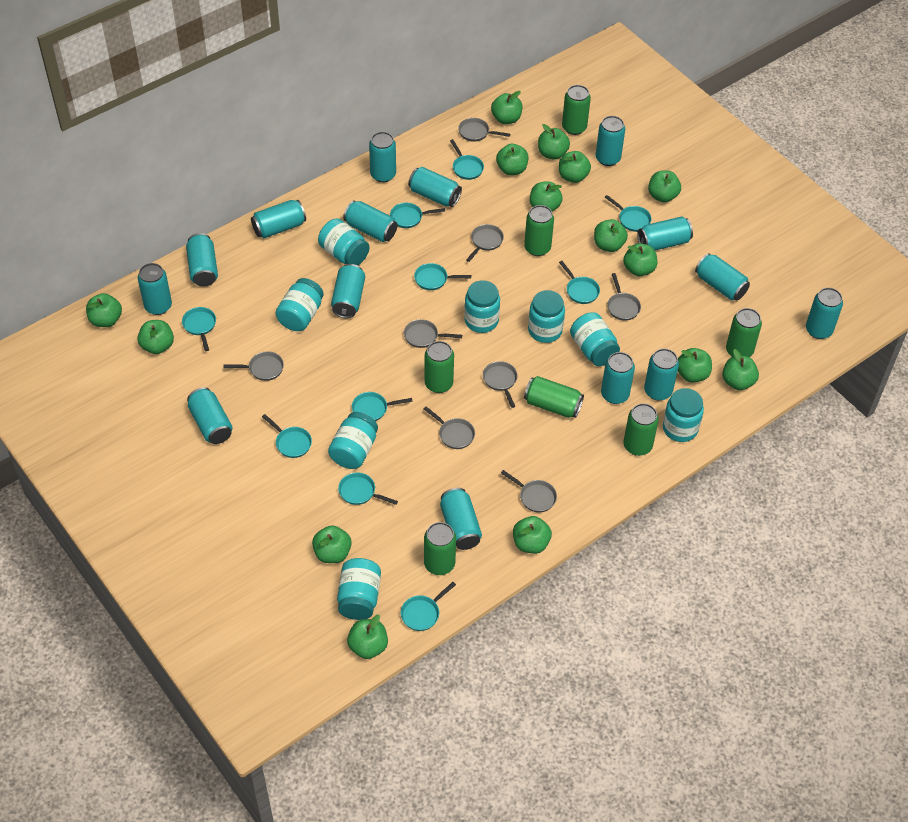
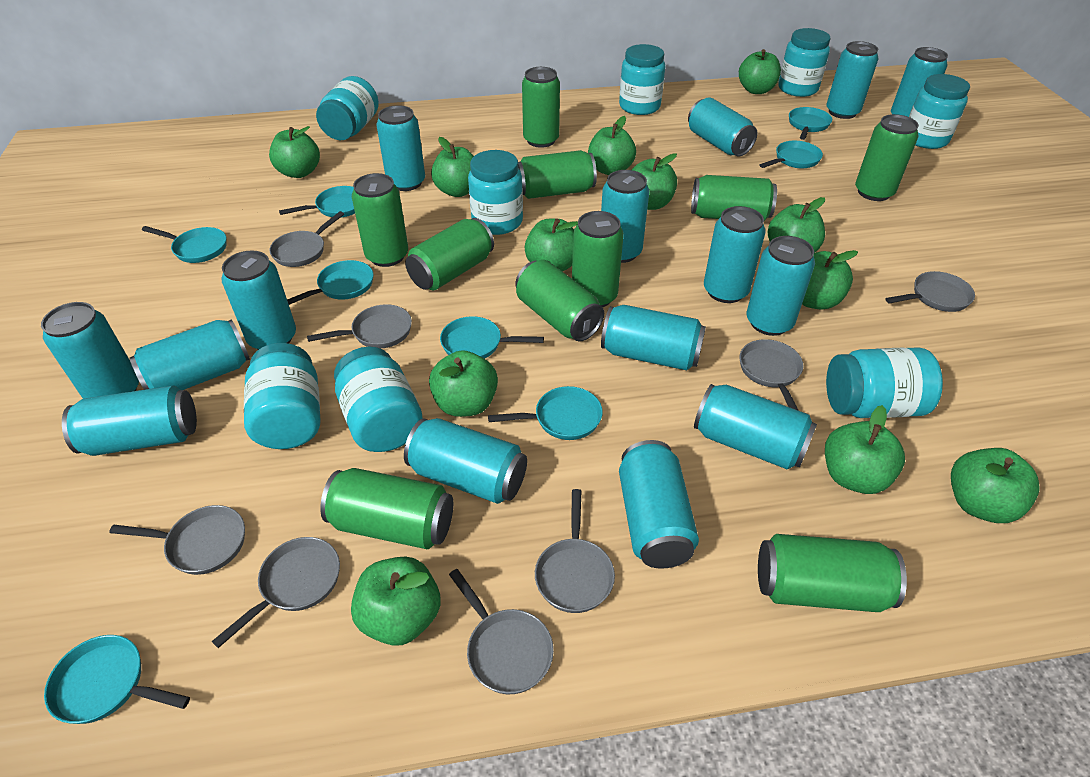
green apple: 15 -> 12
green can: 7 -> 10
turquoise pan: 10 -> 8

